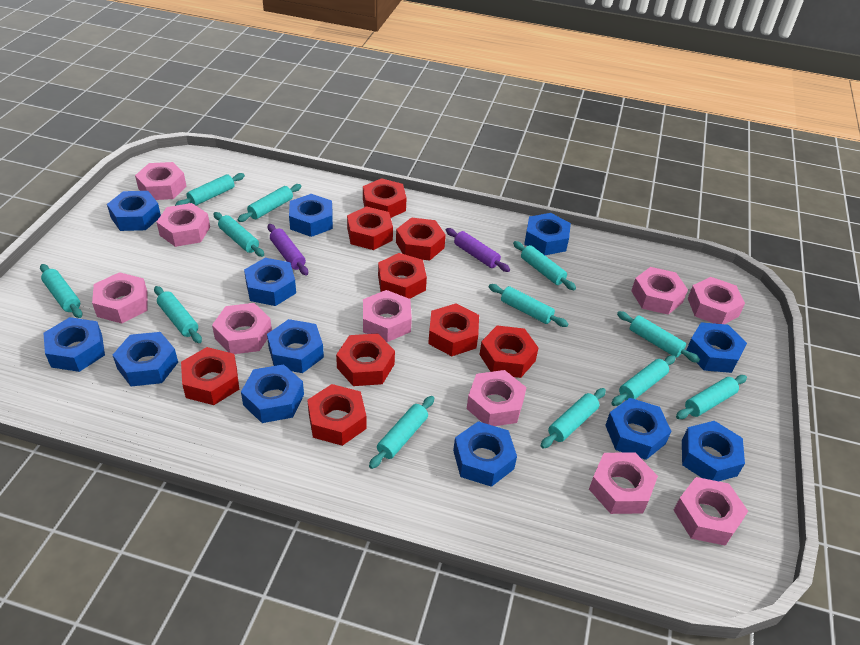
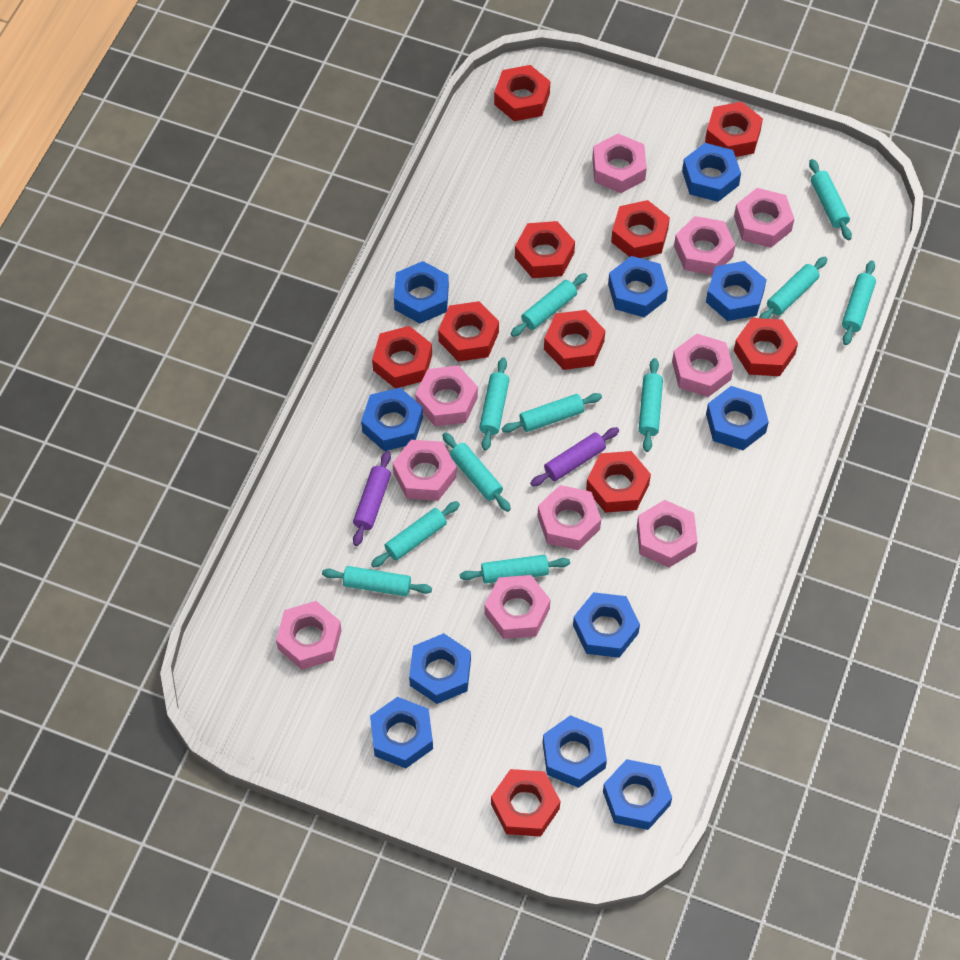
blue nut: 12 -> 11
red nut: 9 -> 10
turquoise rolling pin: 12 -> 11

